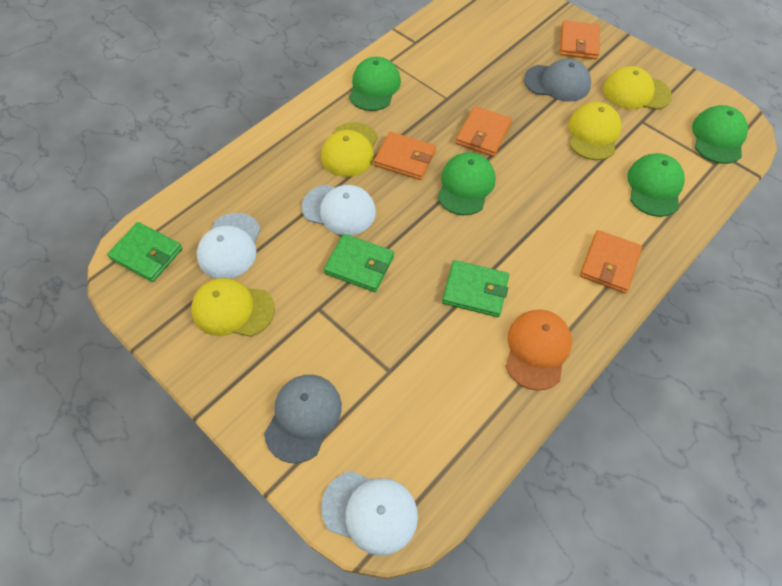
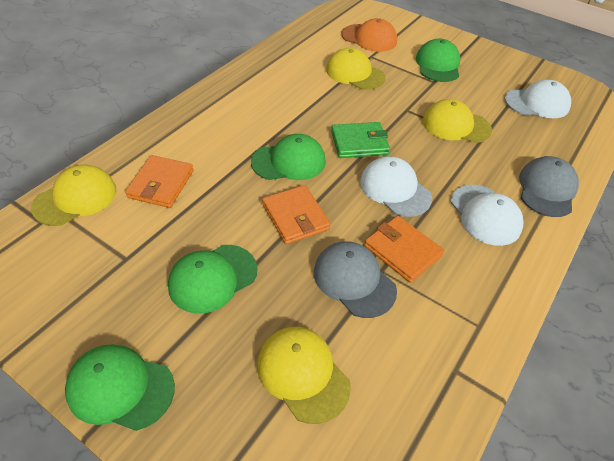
green wallet: 3 -> 1
orange wallet: 4 -> 3

